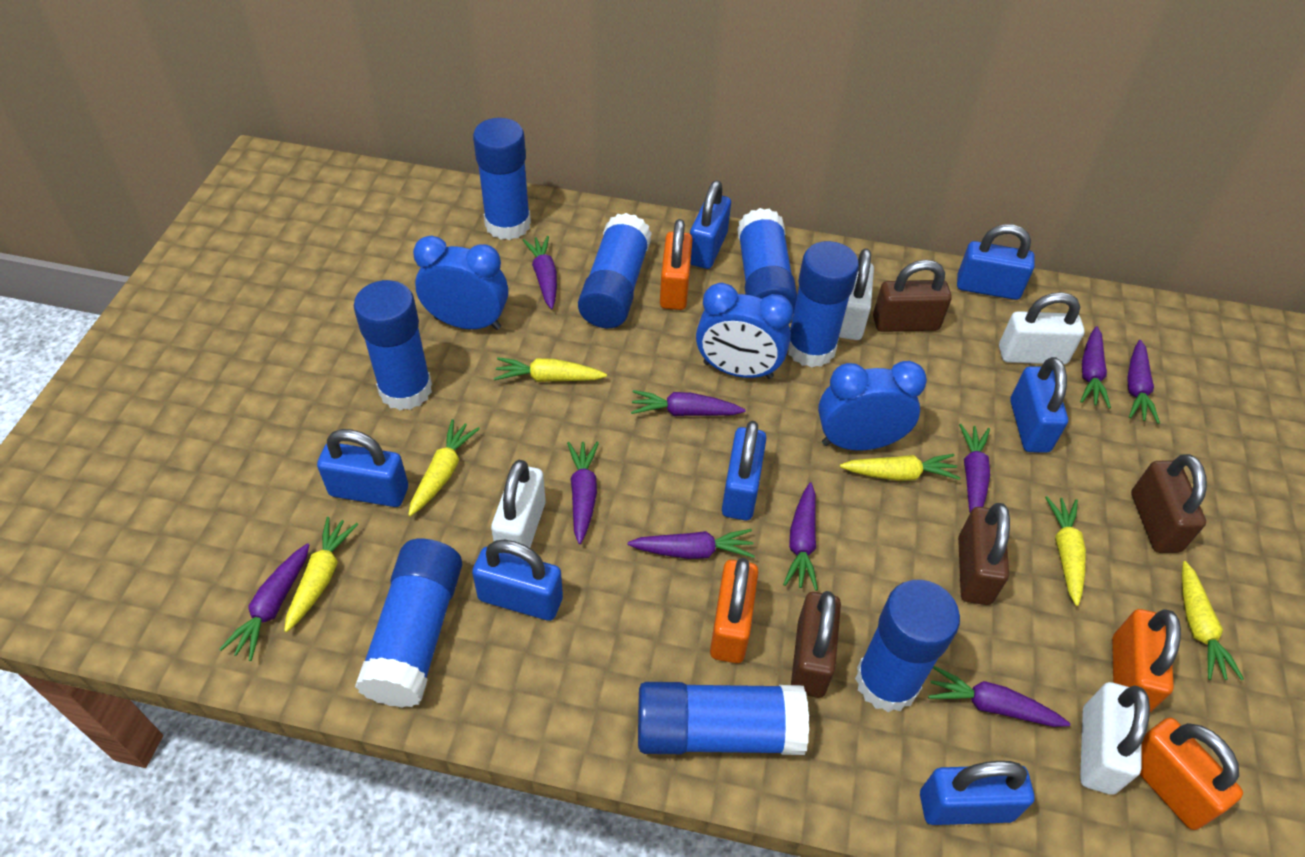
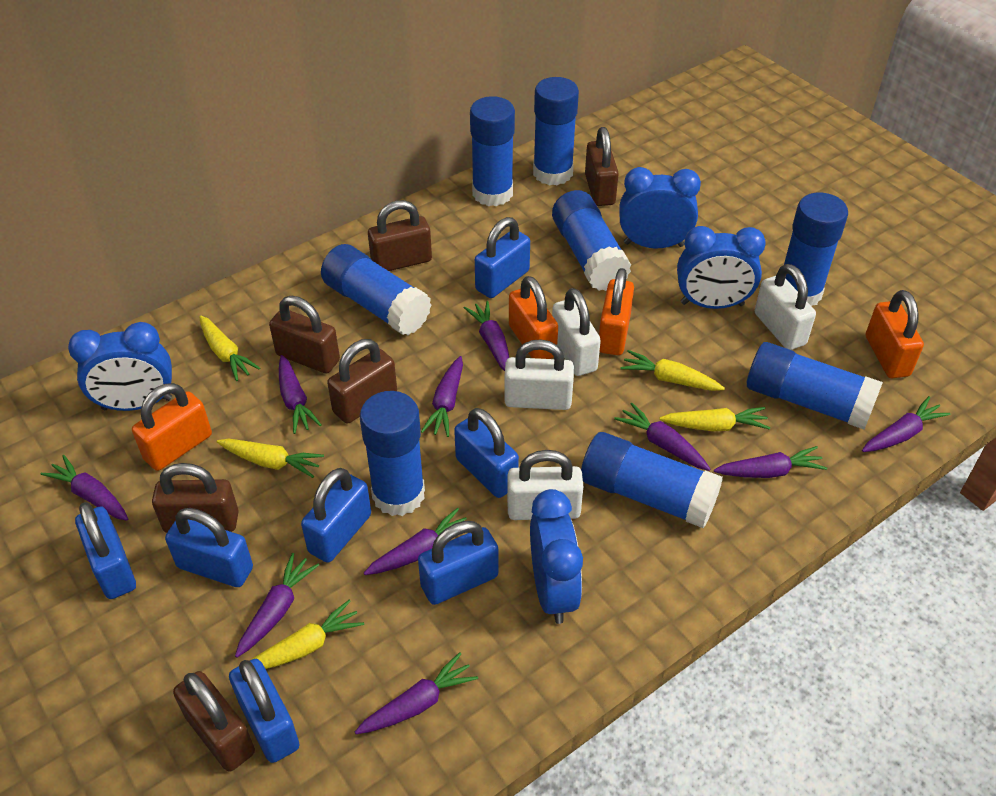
blue clock: 3 -> 4
brown padlock: 4 -> 6
yellow carrot: 6 -> 5

